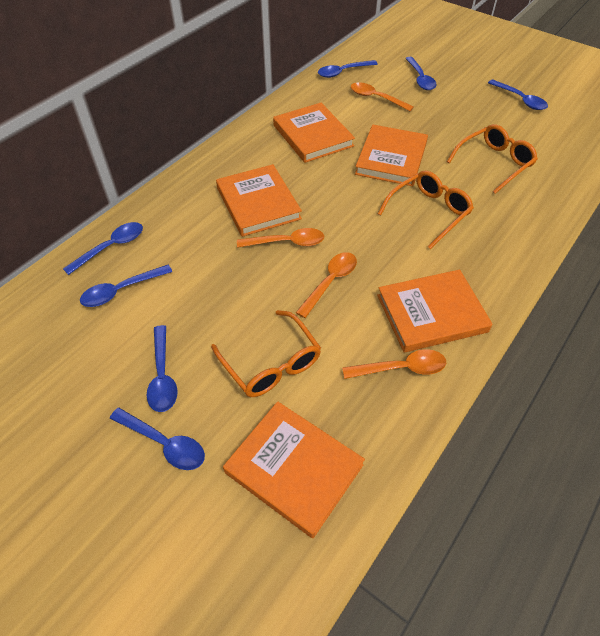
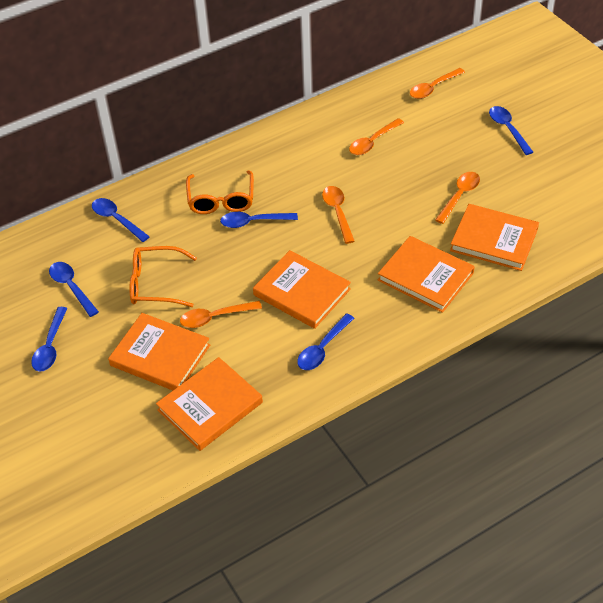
blue spoon: 7 -> 6
orange glasses: 3 -> 2
orange spoon: 4 -> 5

